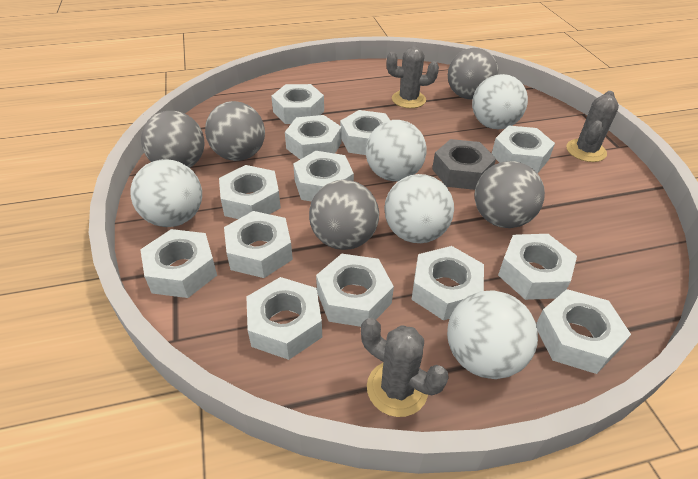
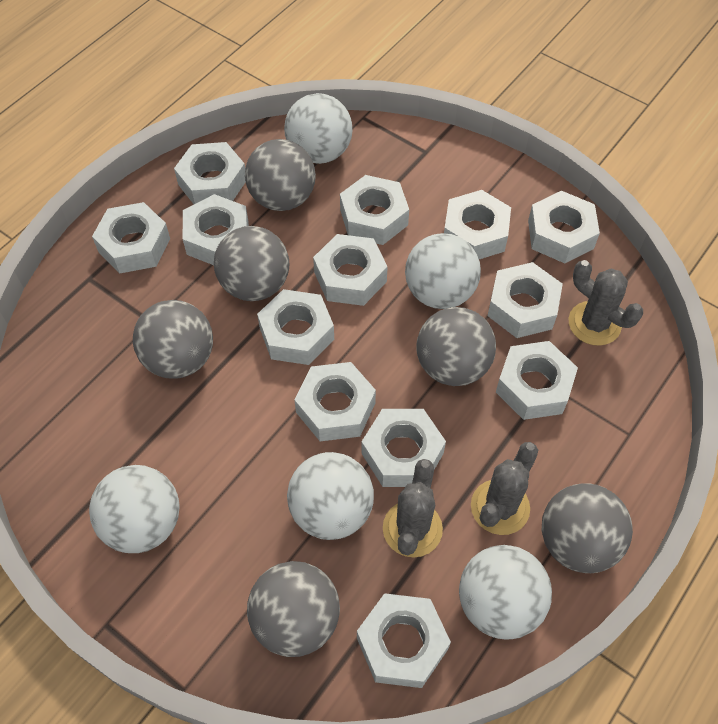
grey ball: 5 -> 6
grey nut: 1 -> 0

